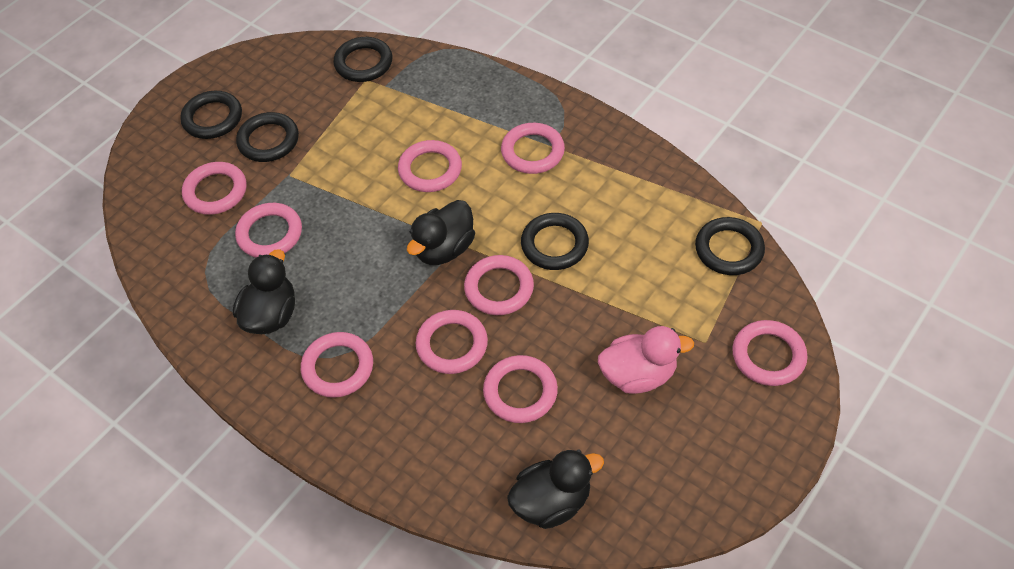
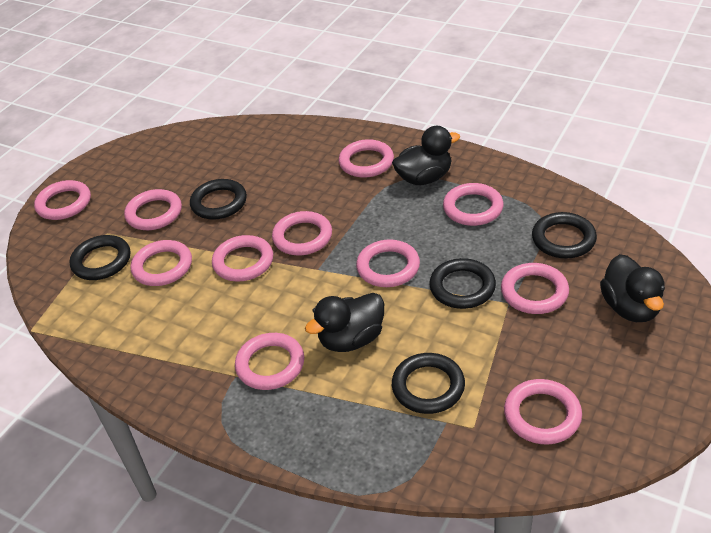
pink duck: 1 -> 0
pink ring: 9 -> 11

